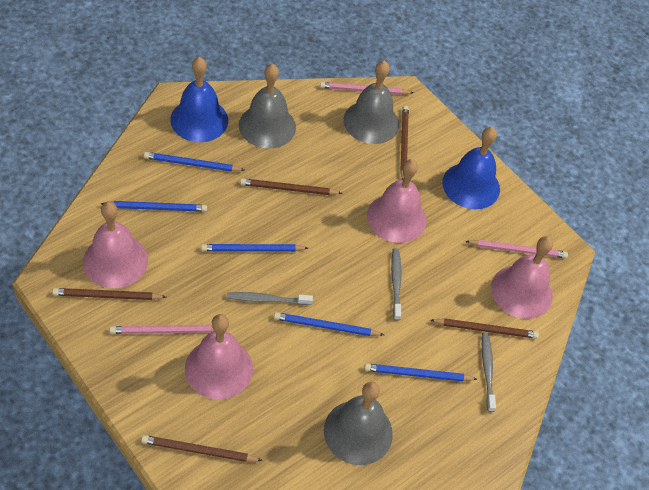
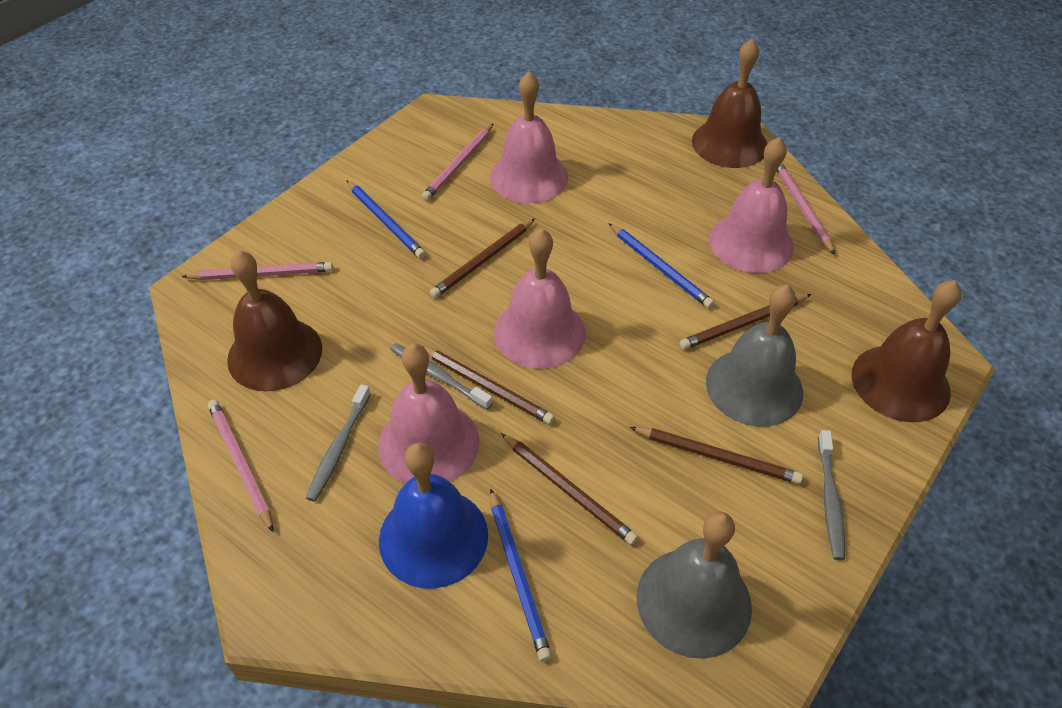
blue bell: 2 -> 1
blue pencil: 5 -> 3
brown bell: 0 -> 3
grey bell: 3 -> 2
pink pencil: 3 -> 4

